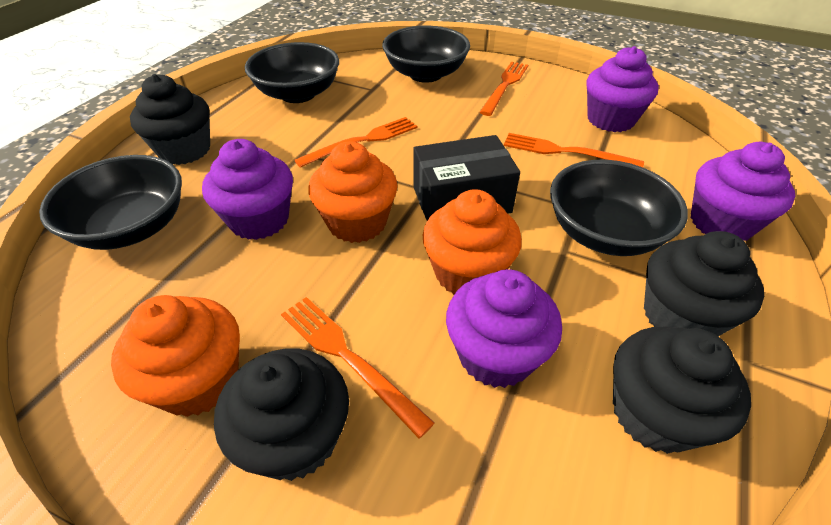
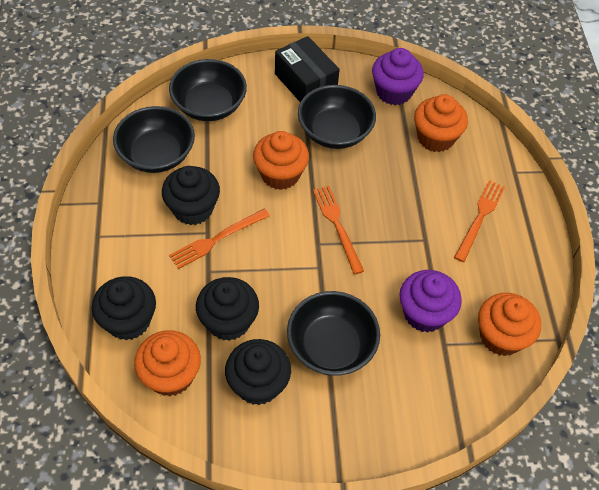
orange cupcake: 3 -> 4
orange fork: 4 -> 3
purple cupcake: 4 -> 2

